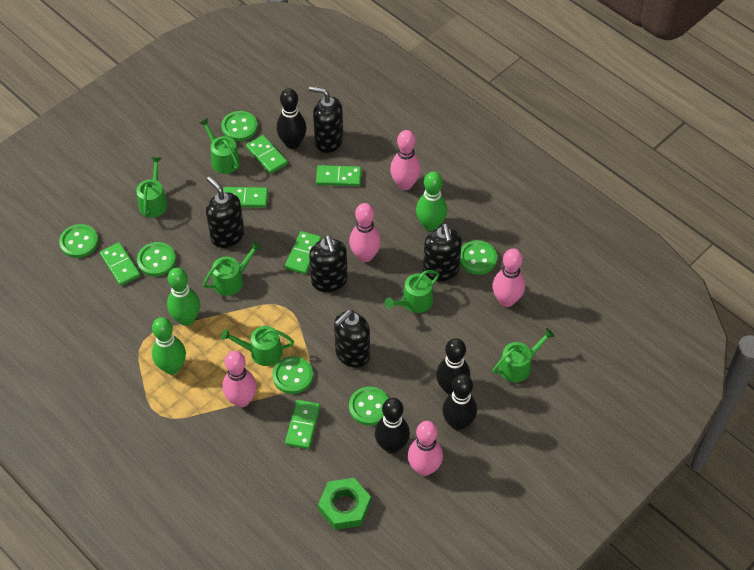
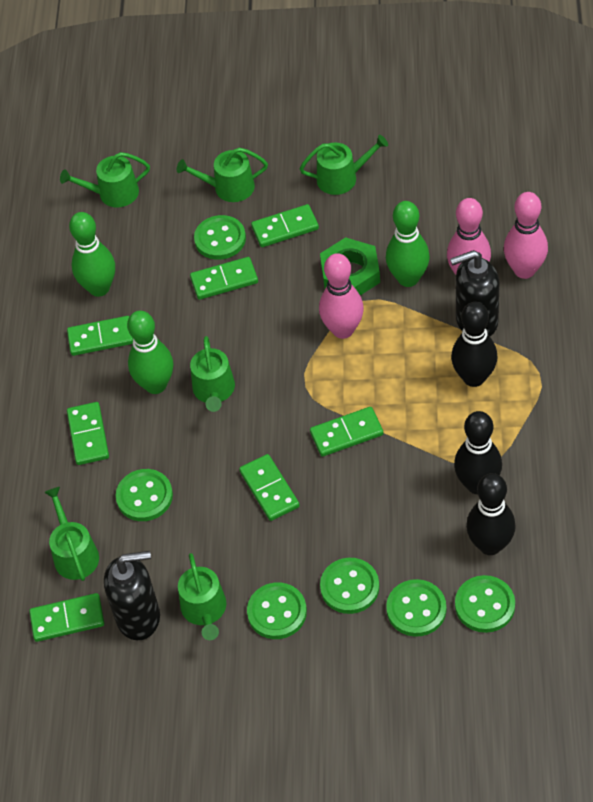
black bowling pin: 4 -> 3
black soap dispenser: 5 -> 2
green domino: 6 -> 7
pink bowling pin: 5 -> 3

